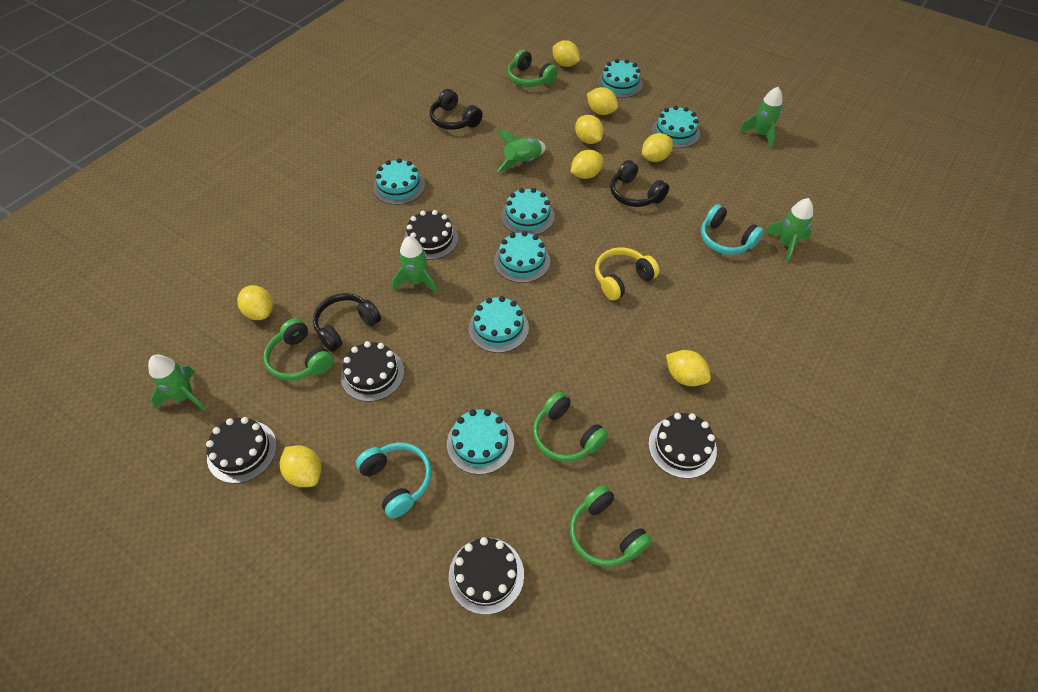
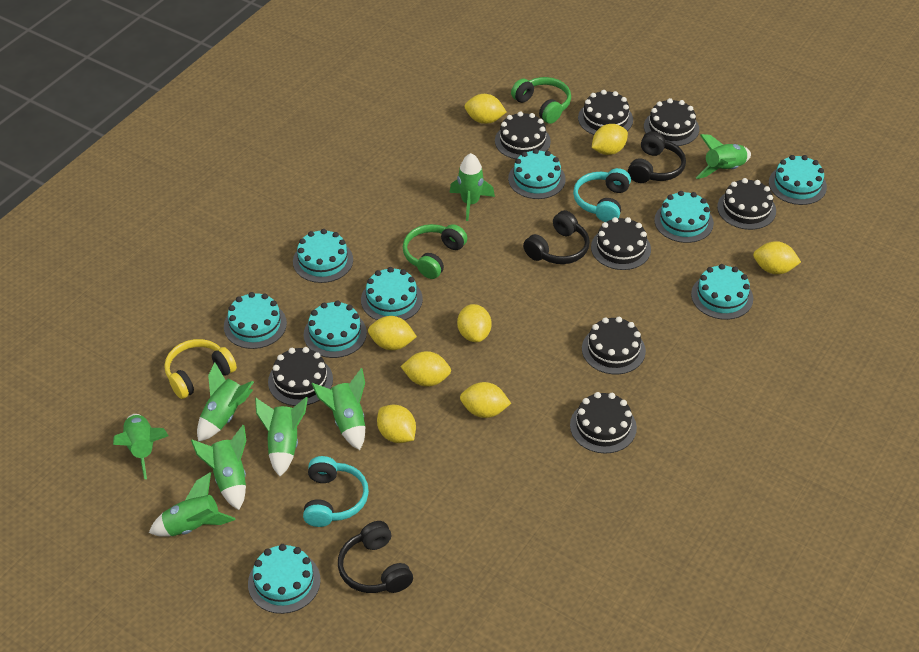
black cake: 5 -> 8
green headphones: 4 -> 2
green rocket: 5 -> 8
turquoise cake: 7 -> 9

